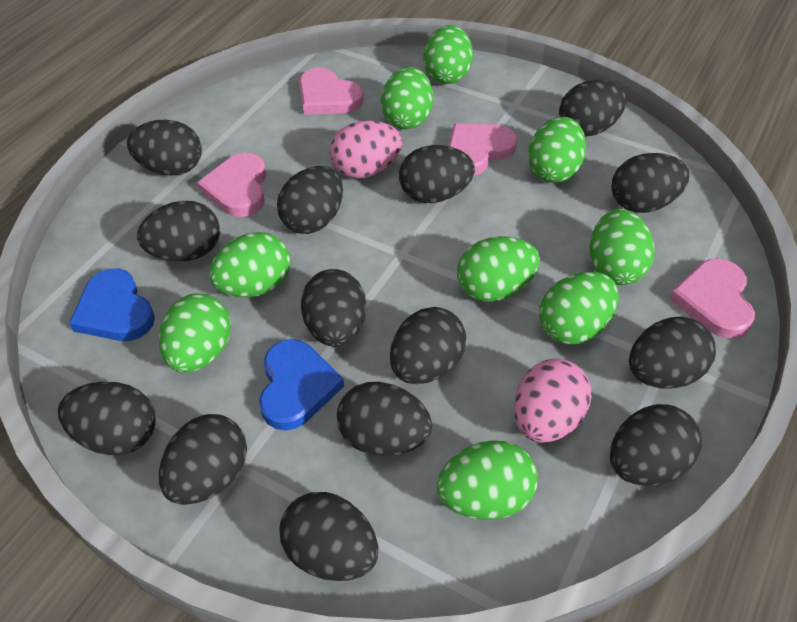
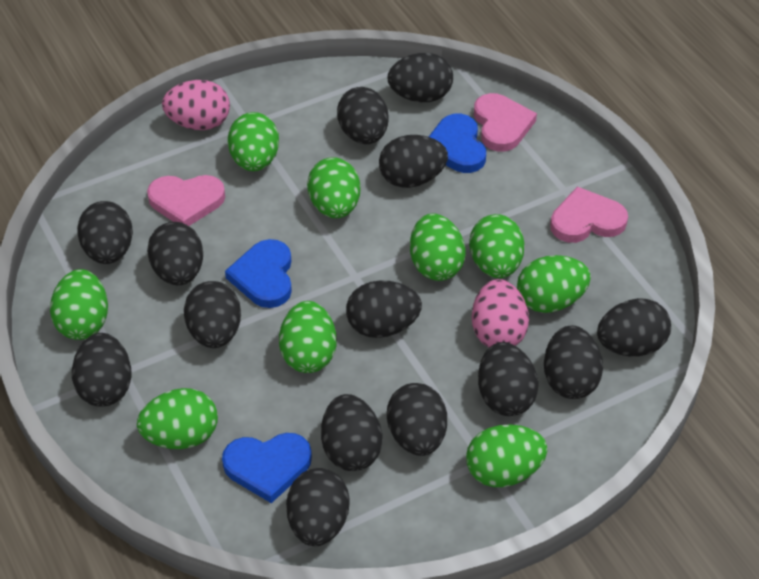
blue heart: 2 -> 3
pink heart: 4 -> 3

